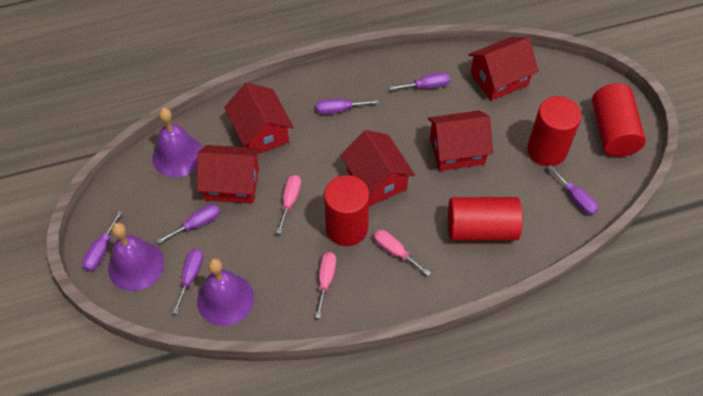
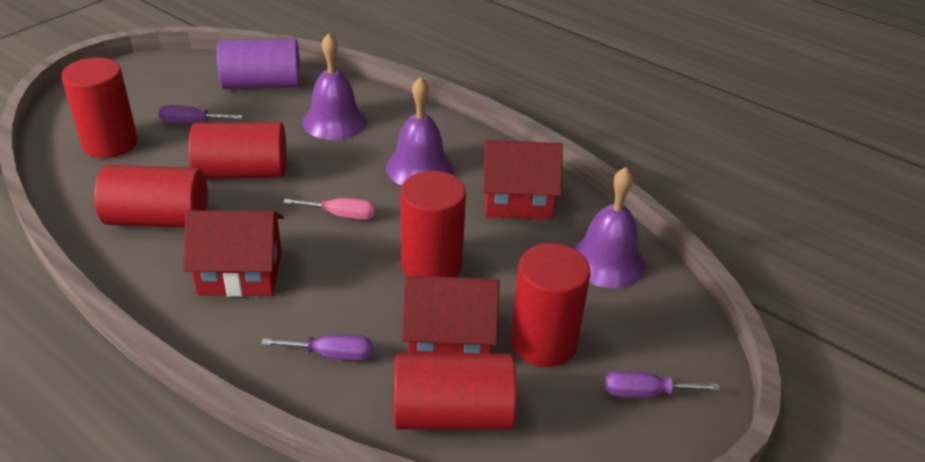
pink screwdriver: 3 -> 1
purple cylinder: 0 -> 1
purple screwdriver: 6 -> 3
red cylinder: 4 -> 6
red house: 5 -> 3

